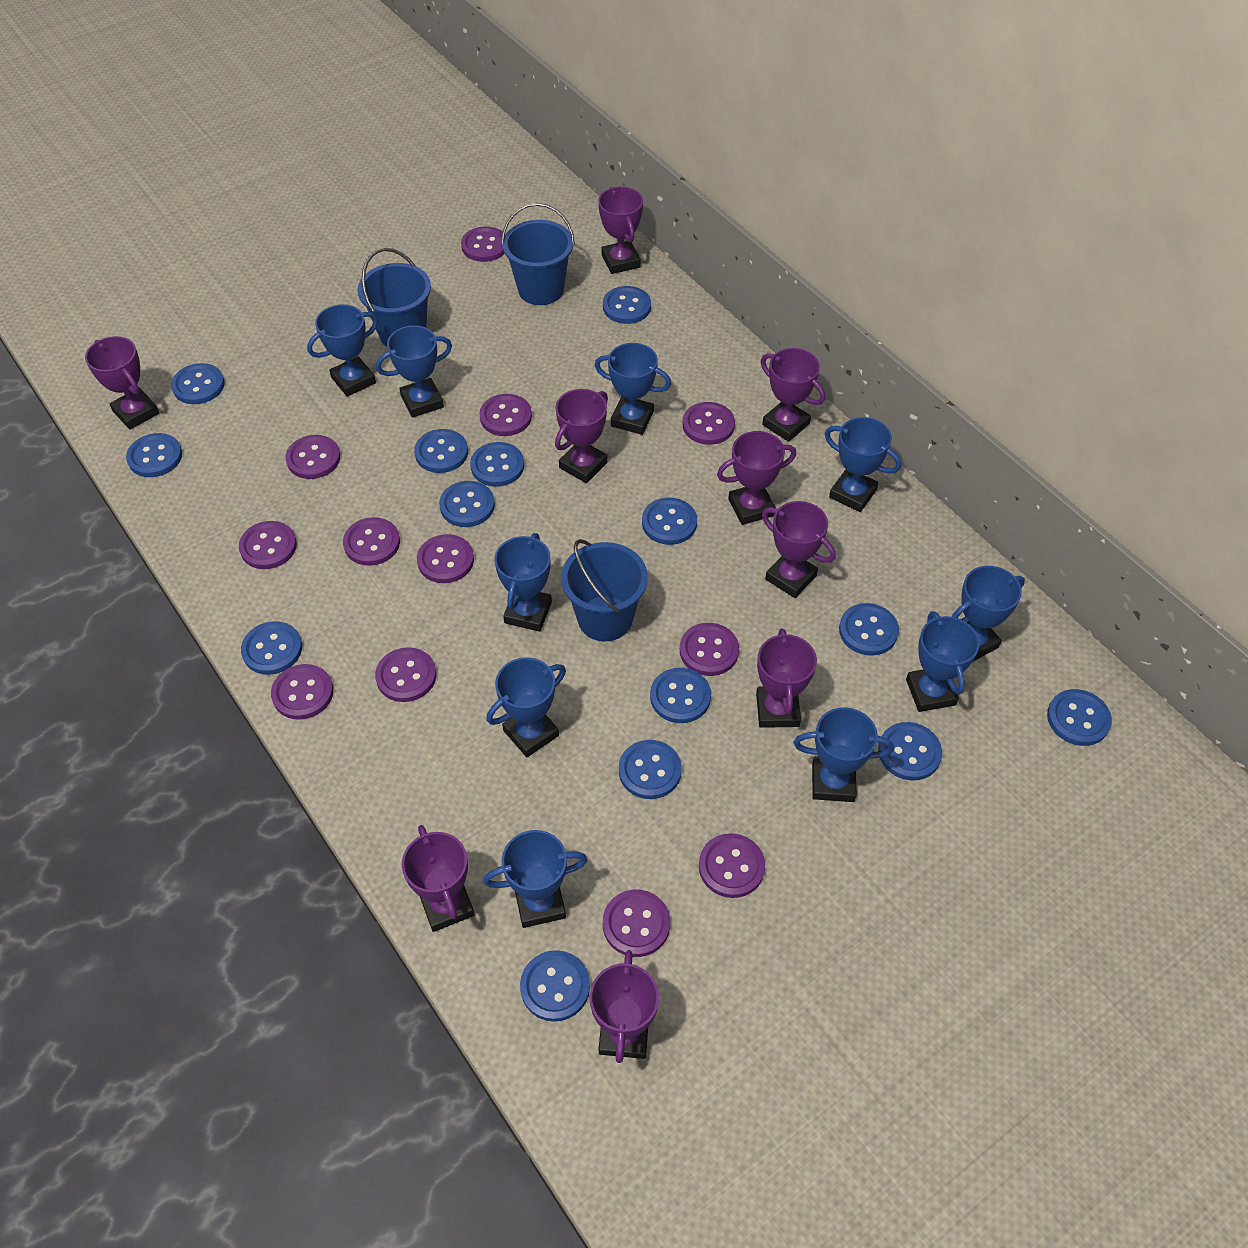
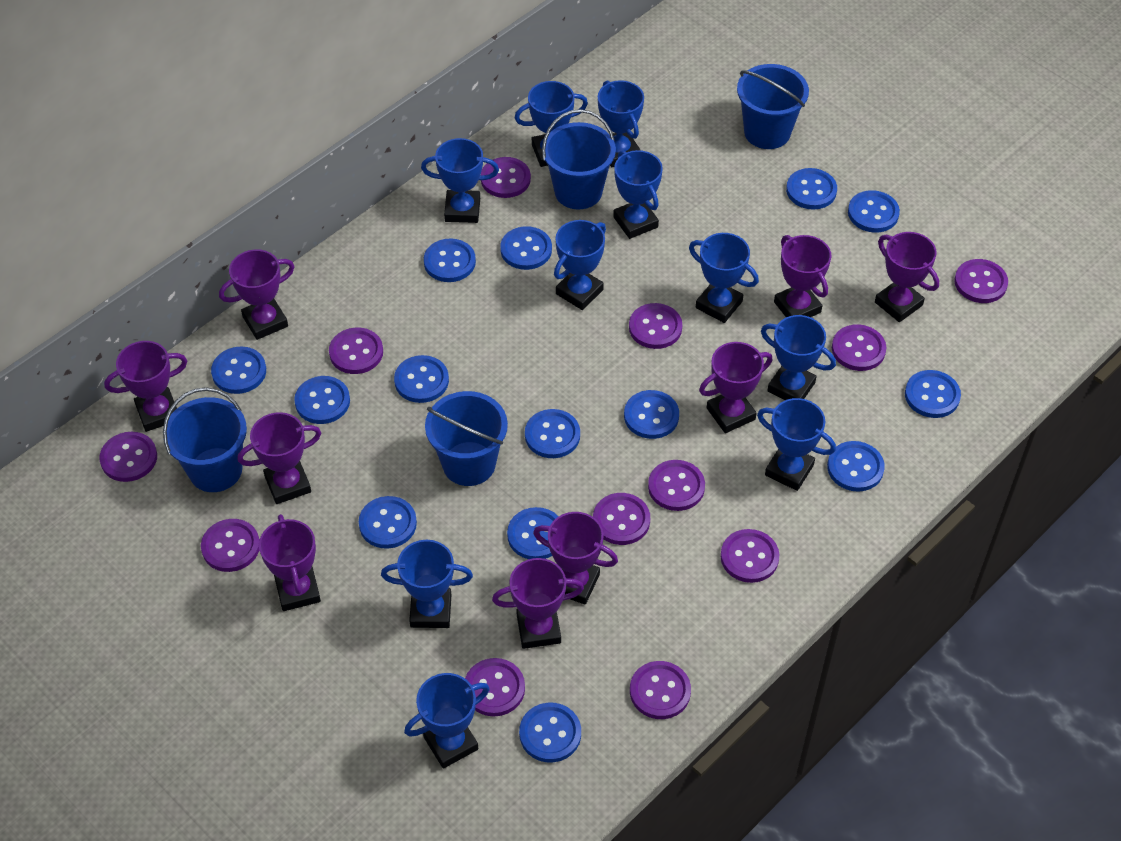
blue bucket: 3 -> 4

